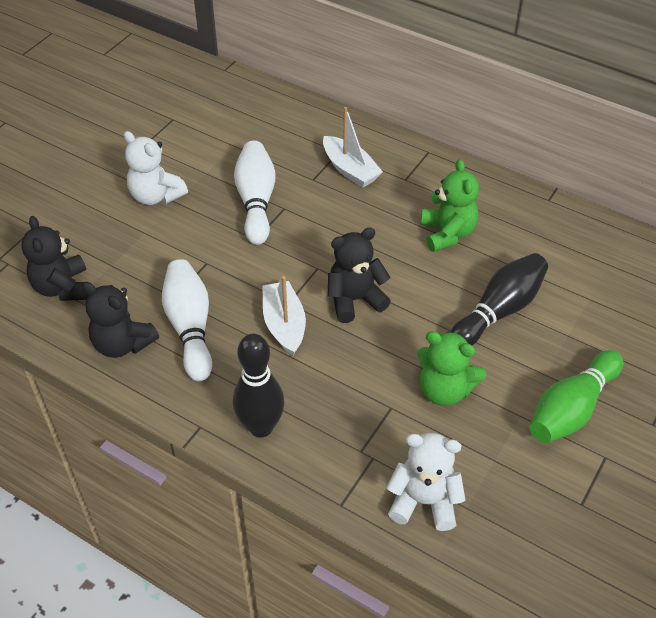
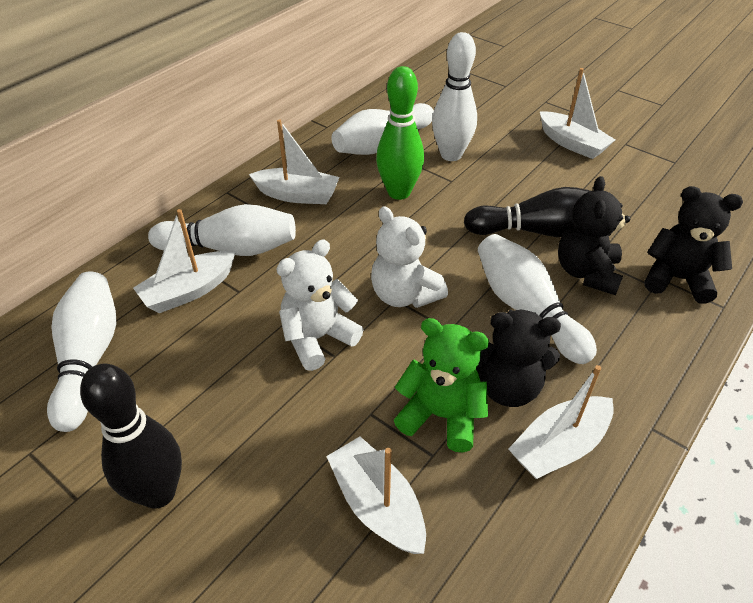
green teddy bear: 2 -> 1
white boat: 2 -> 5
white bowling pin: 2 -> 5

